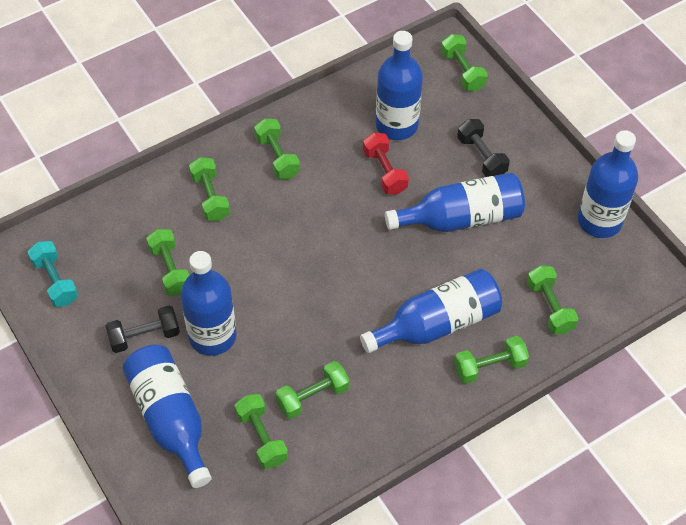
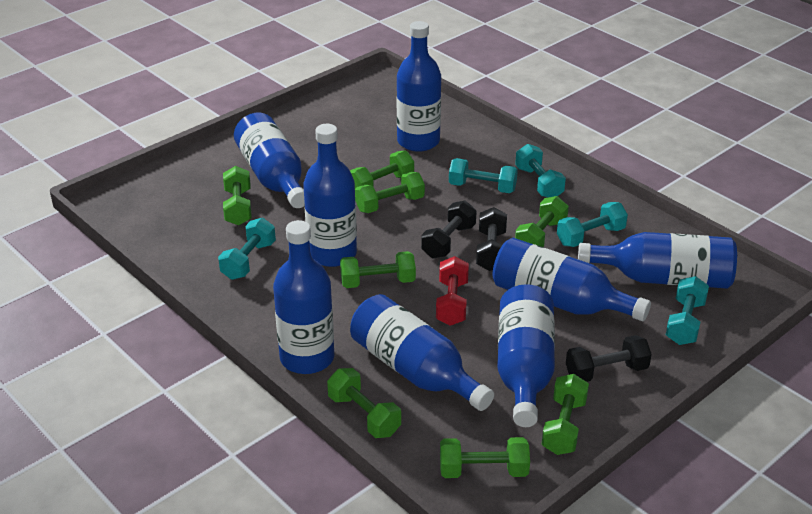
black dumbbell: 2 -> 3
blue bottle: 6 -> 8
turquoise dumbbell: 1 -> 5

